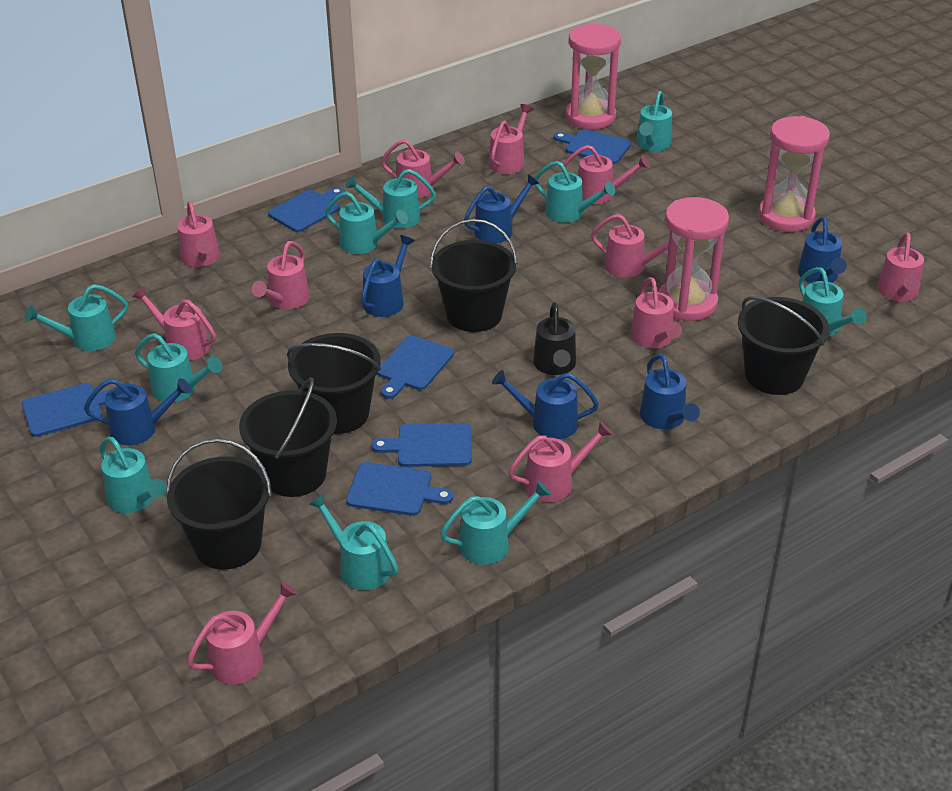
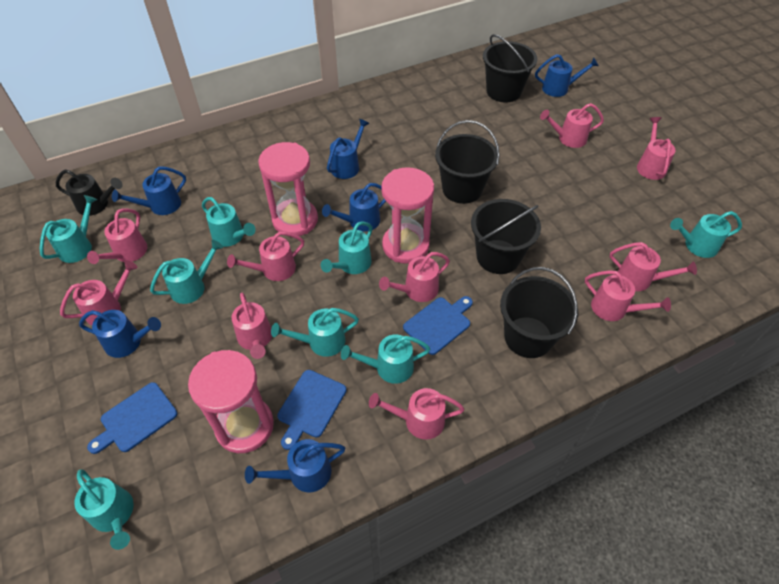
black bucket: 5 -> 4
blue cutting board: 6 -> 3
pink watering can: 11 -> 10
turquoise watering can: 10 -> 8

